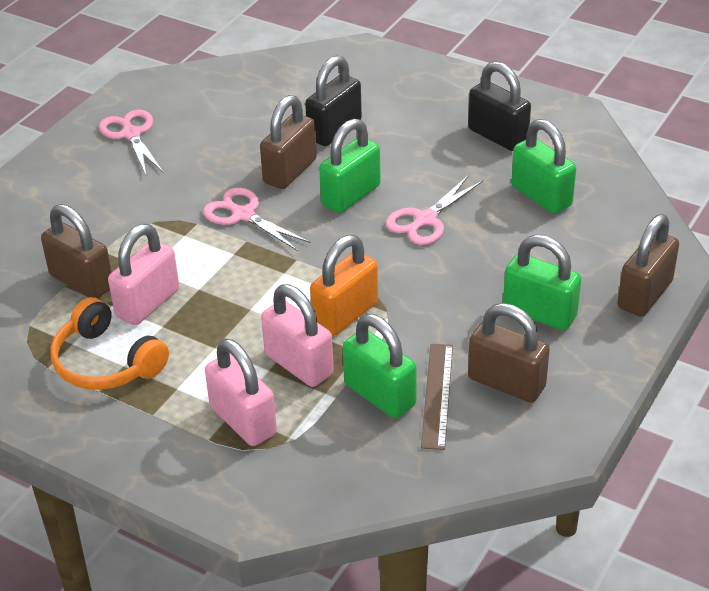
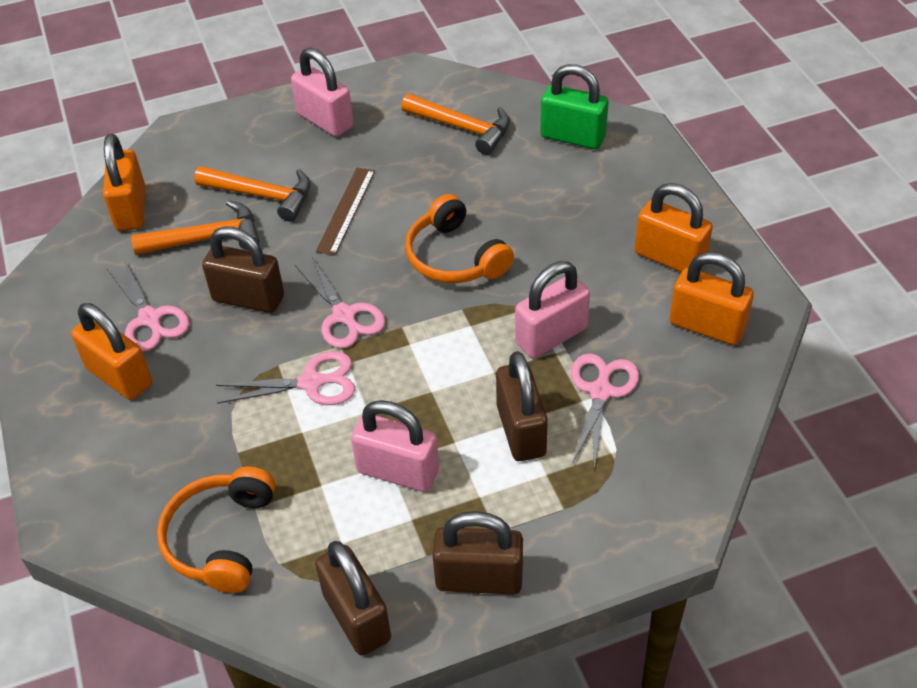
black padlock: 2 -> 0
green padlock: 4 -> 1
orange hammer: 0 -> 3
orange headphones: 1 -> 2
orange padlock: 1 -> 4
pink scissors: 3 -> 4

